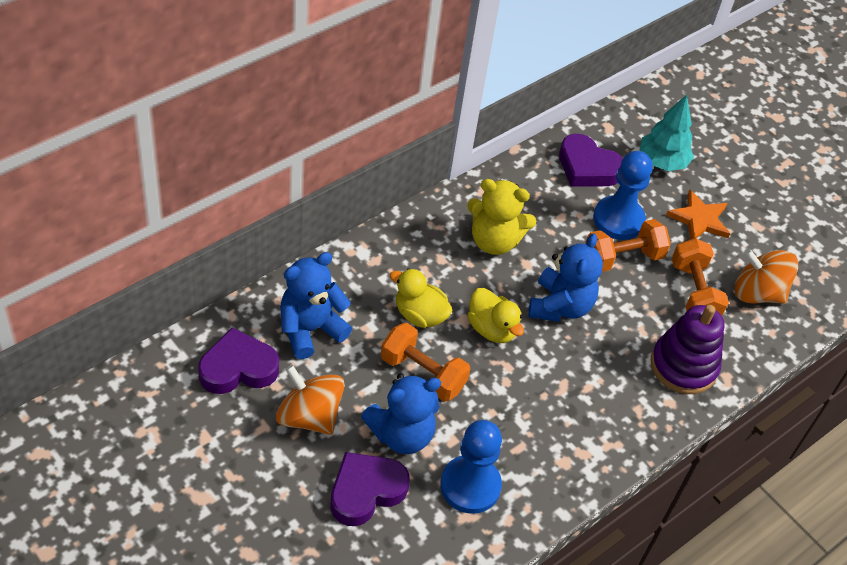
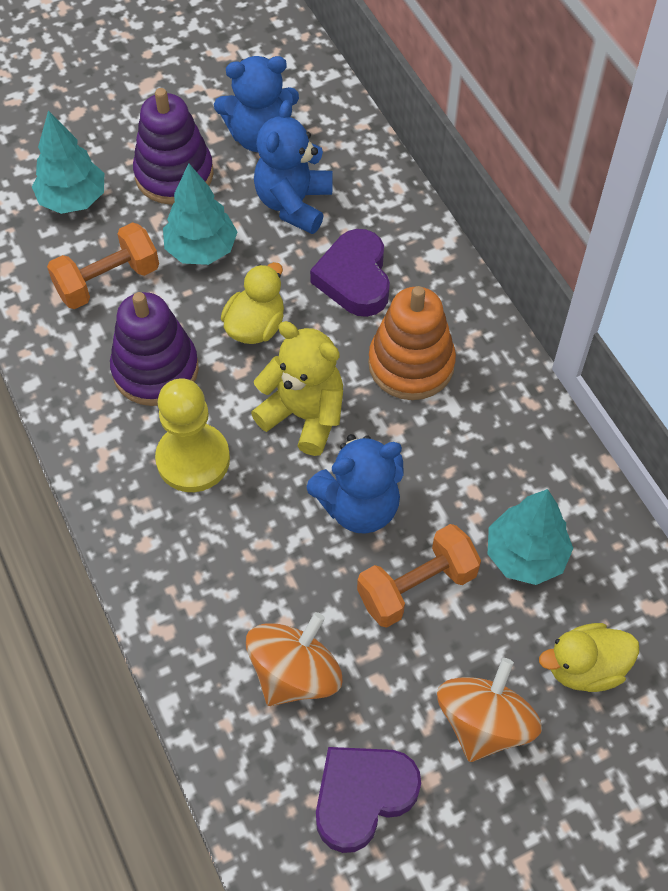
blue pawn: 2 -> 0
orange dumbbell: 3 -> 2
orange stacking toy: 0 -> 1
orange star: 1 -> 0
purple heart: 3 -> 2
purple stacking toy: 1 -> 2
turquoise tree: 1 -> 3
yellow pawn: 0 -> 1

